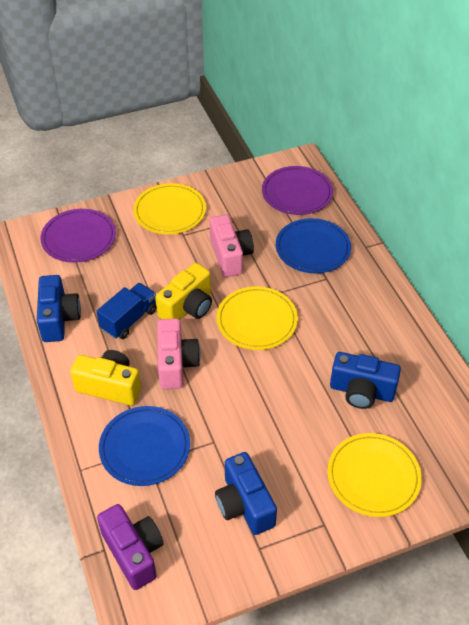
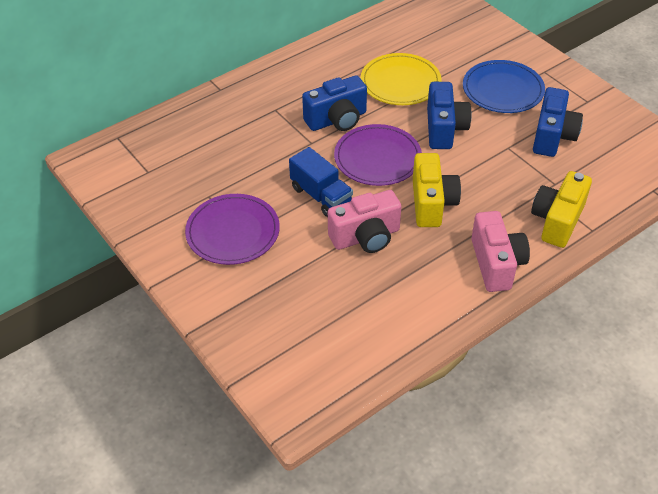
blue plate: 2 -> 1
purple camera: 1 -> 0
yellow plate: 3 -> 1

